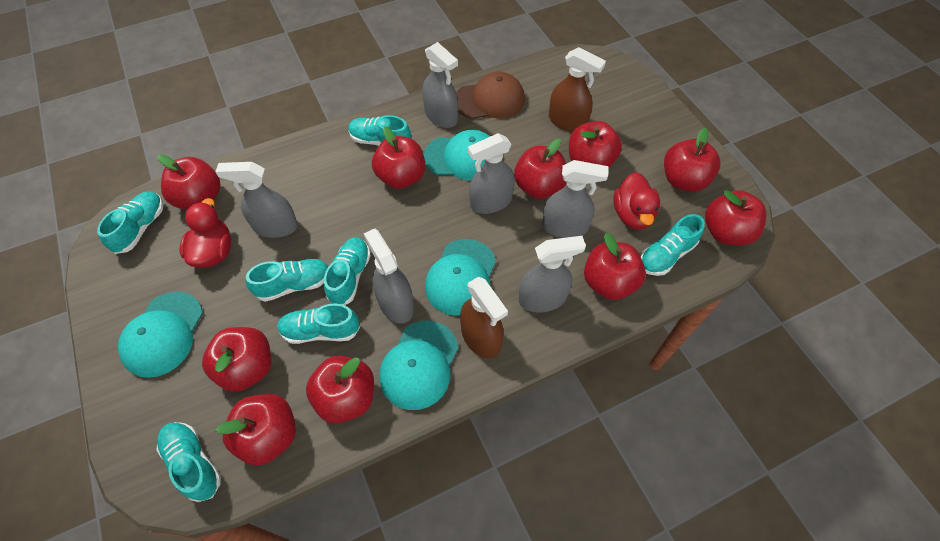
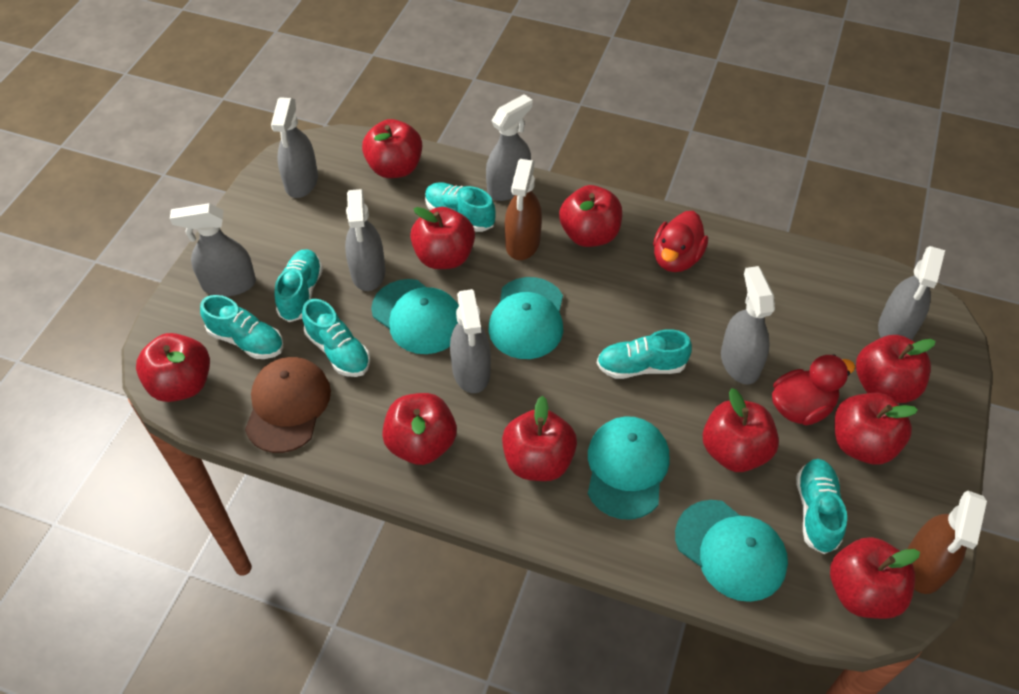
grey spray bottle: 6 -> 7
turquoise shoe: 7 -> 6

